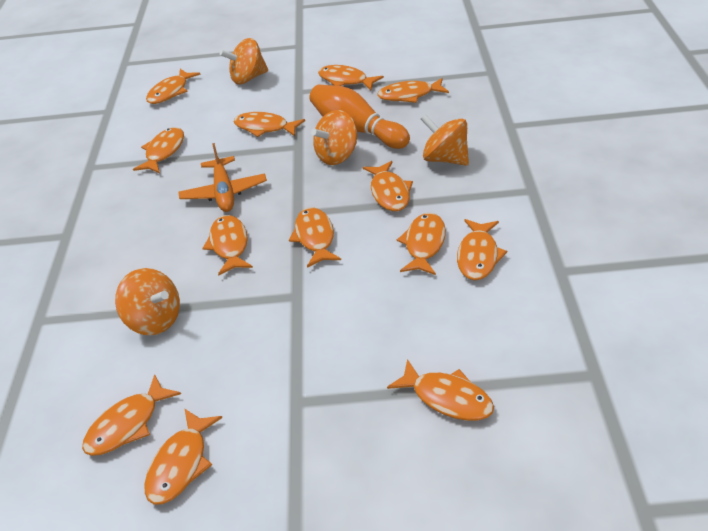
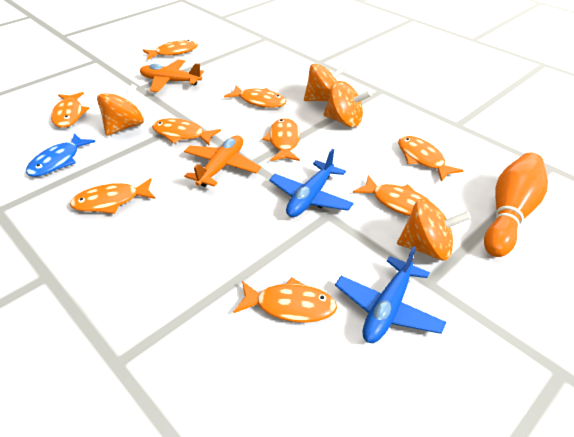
blue fish: 0 -> 1
blue plane: 0 -> 2
orange fish: 13 -> 9
orange plane: 1 -> 2

